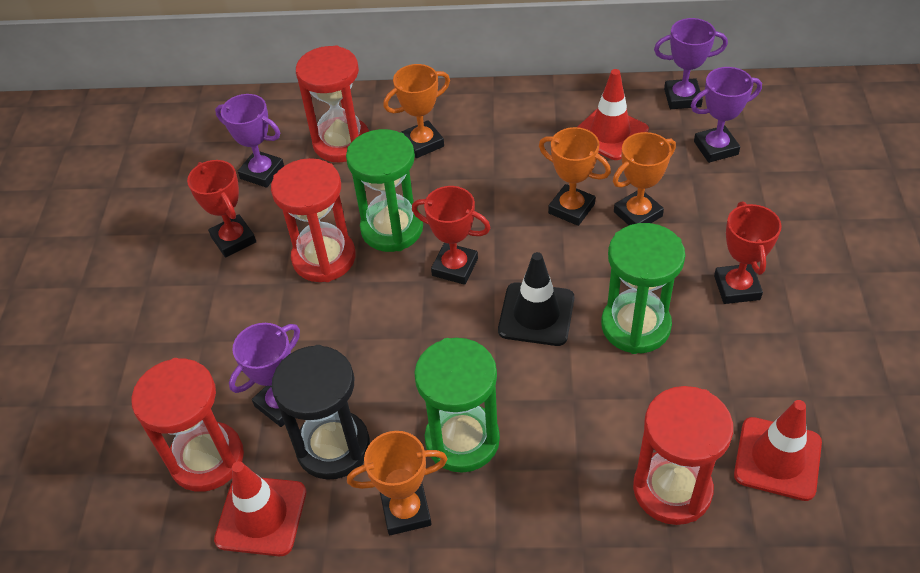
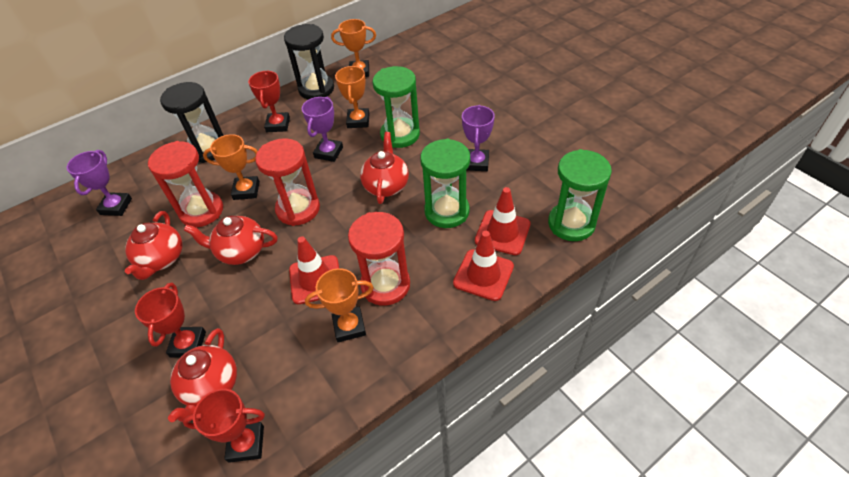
black hourglass: 1 -> 2
black traffic cone: 1 -> 0
purple trophy: 4 -> 3
red hourglass: 4 -> 3
red teapot: 0 -> 4

